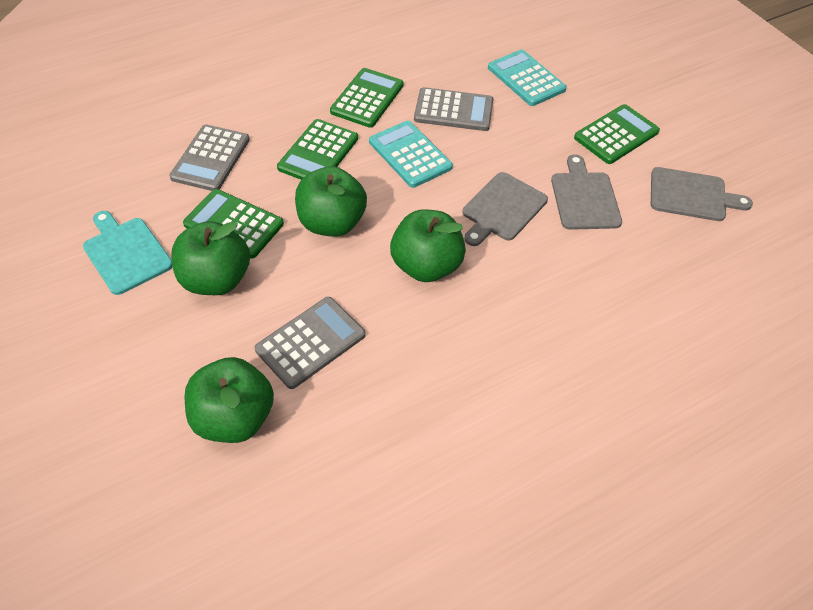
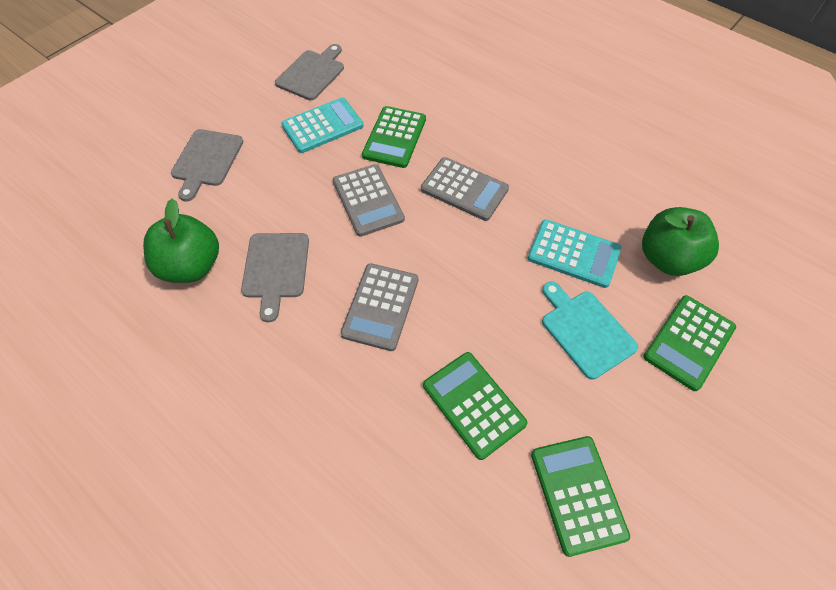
green apple: 4 -> 2

